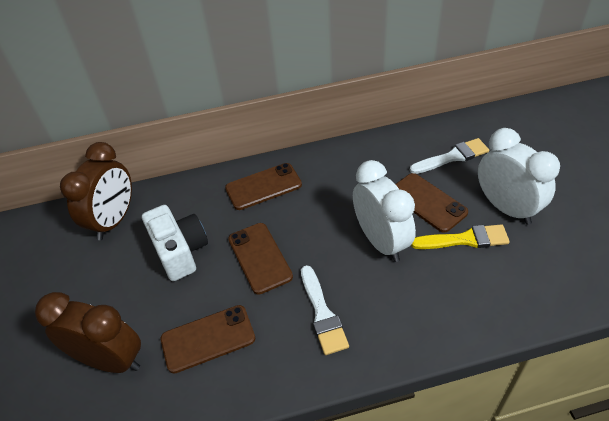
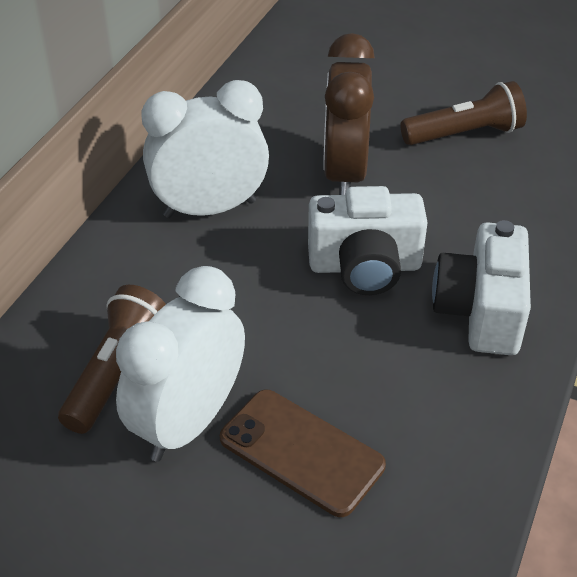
brown clock: 2 -> 1
brown flashlight: 0 -> 2
brown phone: 4 -> 1
white brush: 2 -> 0
white camera: 1 -> 2
yellow brush: 1 -> 0

